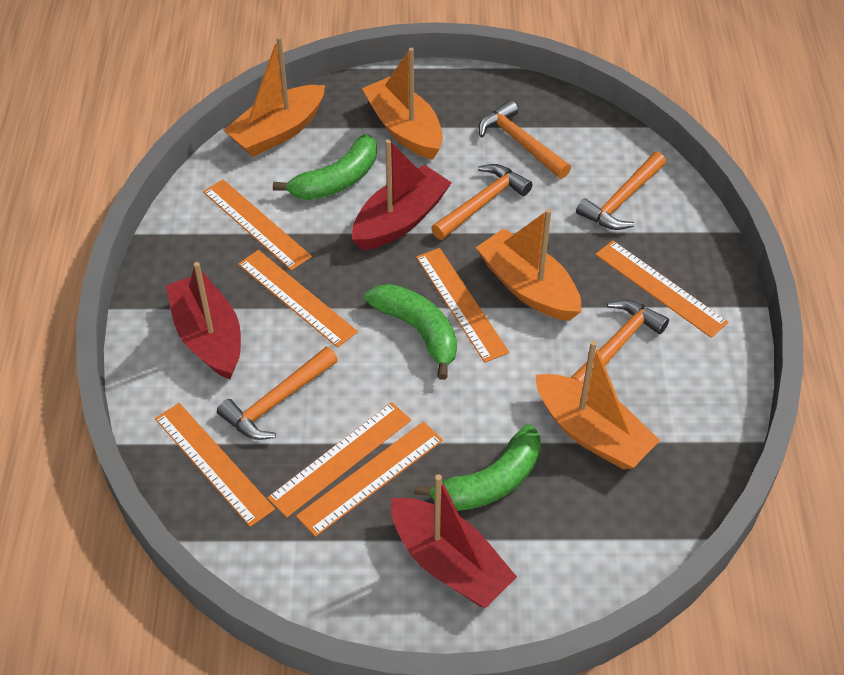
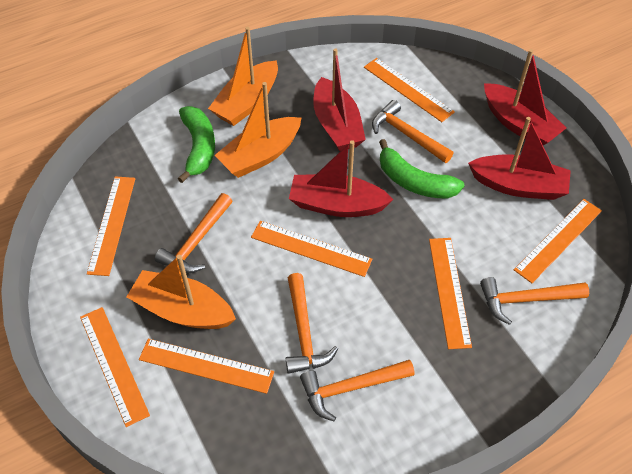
green banana: 3 -> 2
orange boat: 4 -> 3
red boat: 3 -> 4

